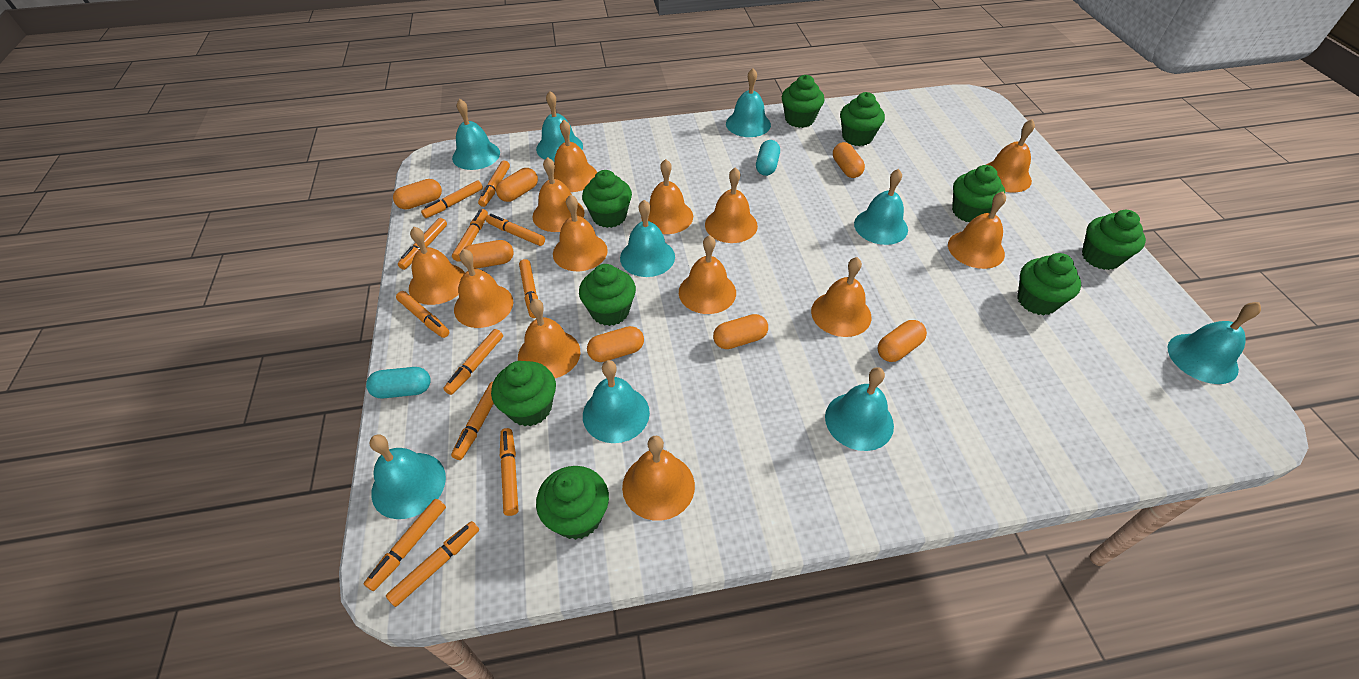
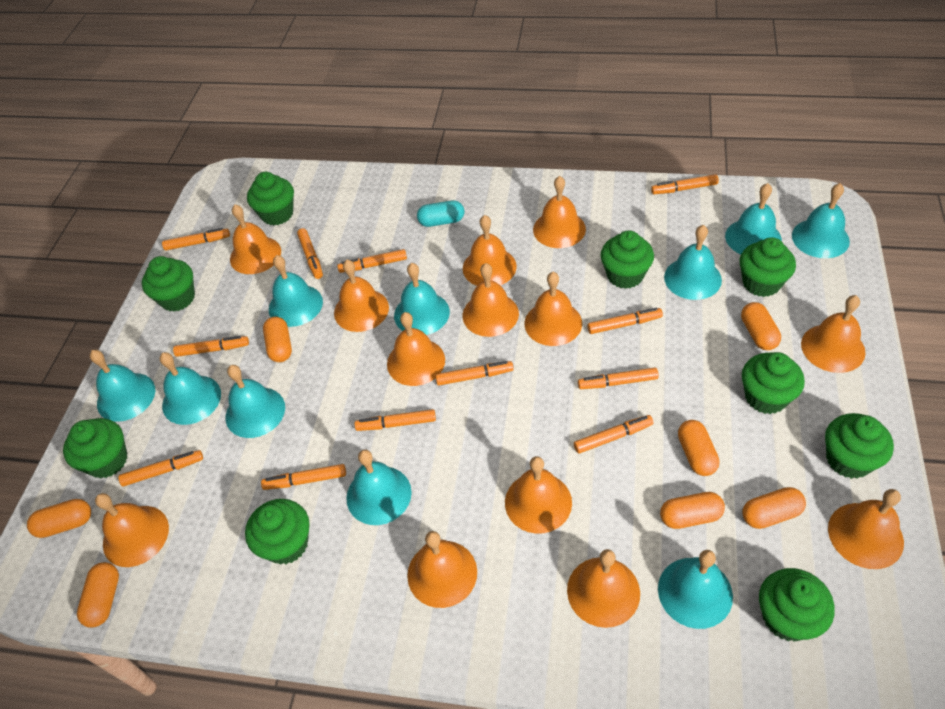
turquoise bell: 9 -> 10
turquoise capsule: 2 -> 1

